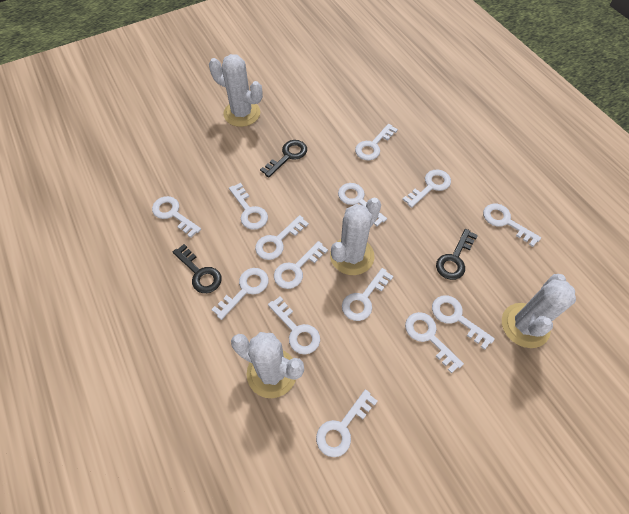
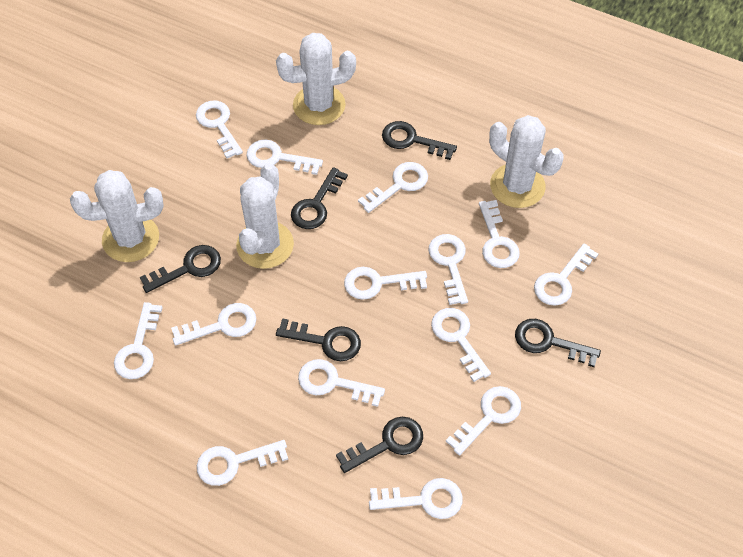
black key: 3 -> 6

